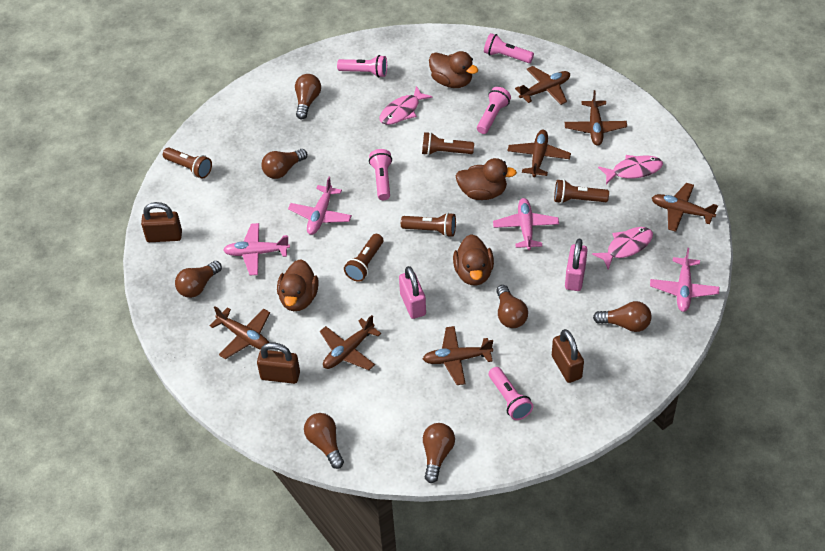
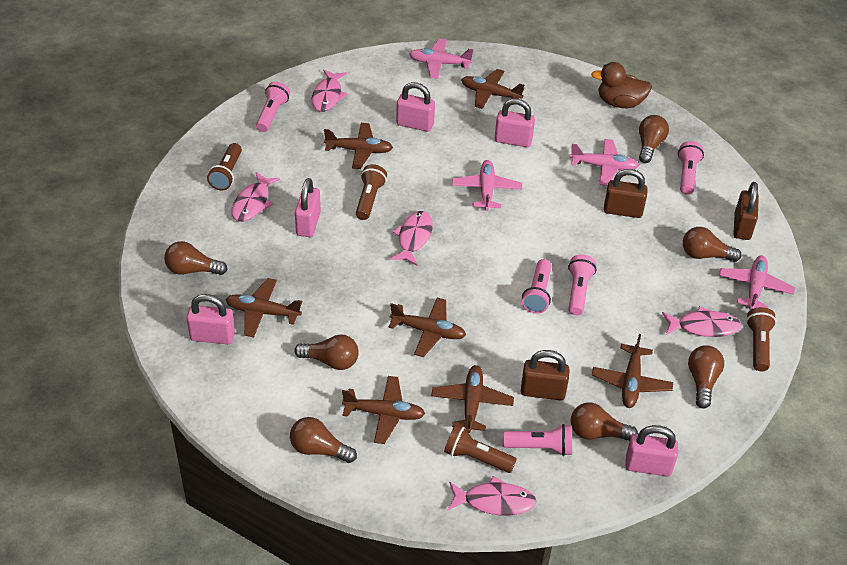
brown duck: 4 -> 1
brown flashlight: 5 -> 4
pink fish: 3 -> 5
pink padlock: 2 -> 5

